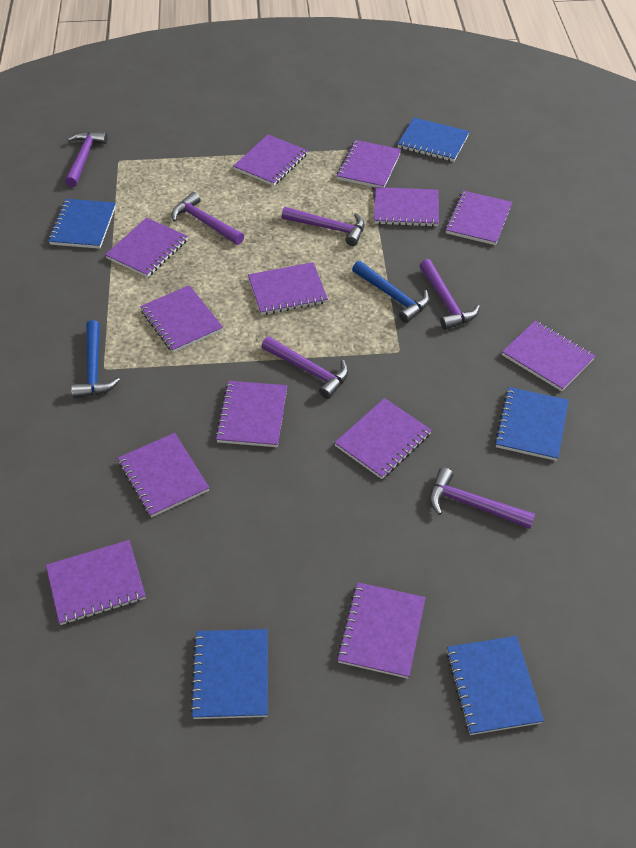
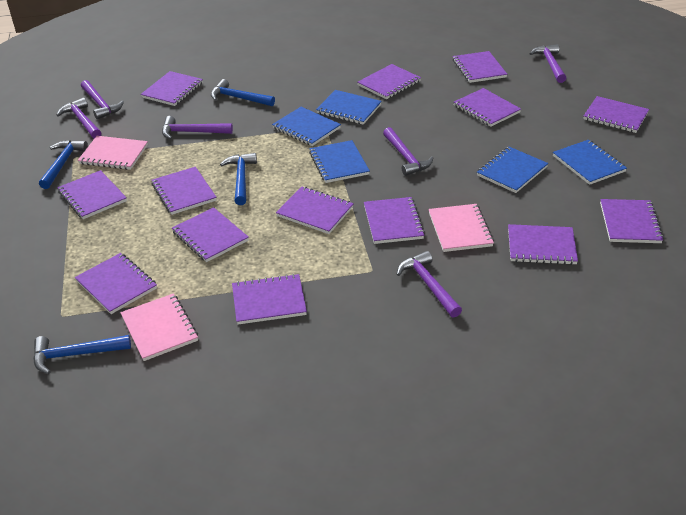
blue hammer: 2 -> 4
pink notebook: 0 -> 3
purple notebook: 13 -> 14

